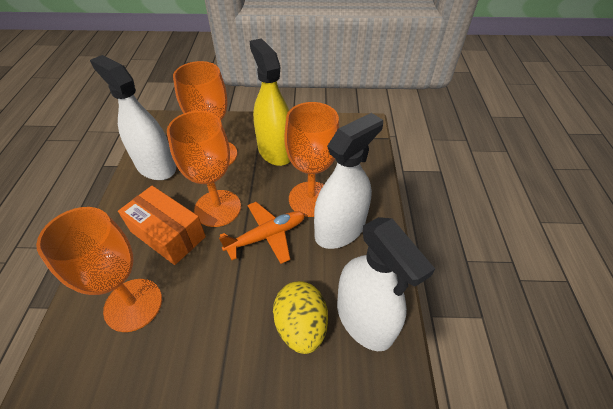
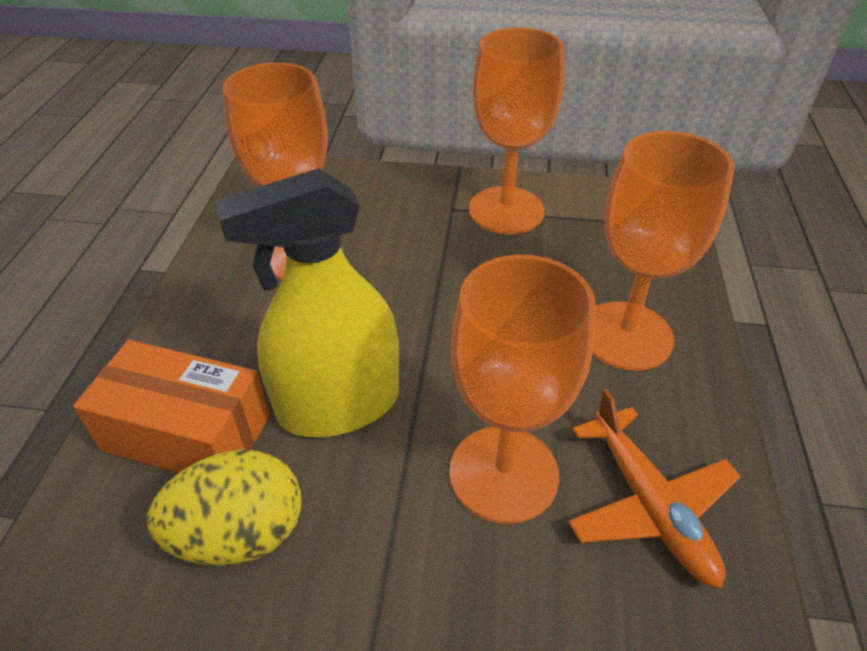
white spray bottle: 3 -> 0

